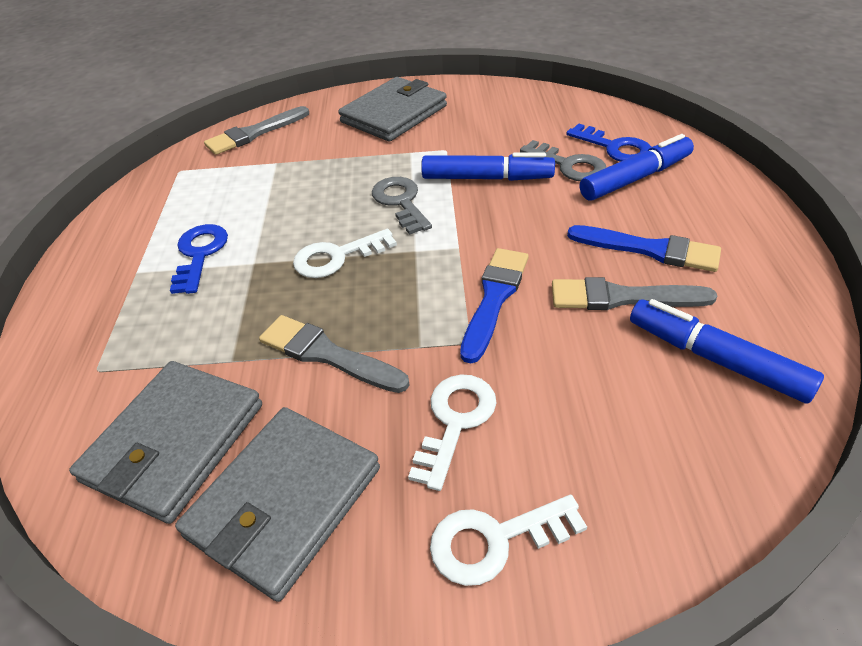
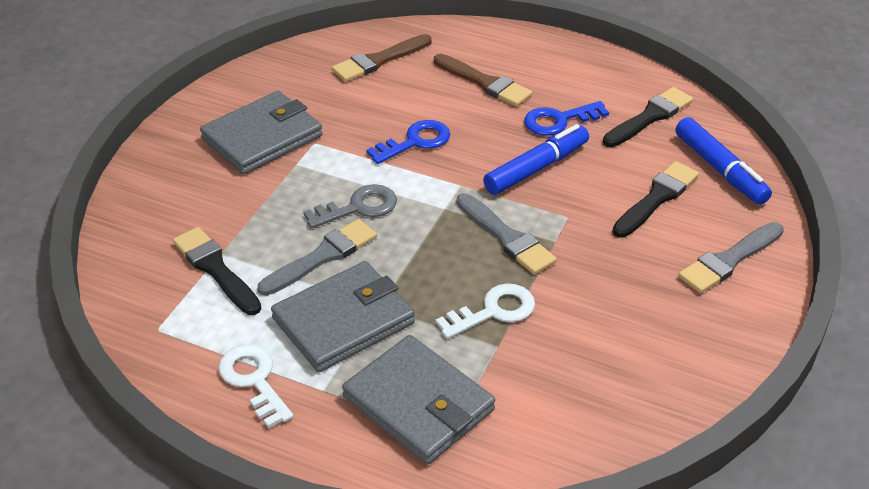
black brush: 0 -> 3
blue brush: 2 -> 0
blue marker: 3 -> 2
brown brush: 0 -> 2
grey key: 2 -> 1
white key: 3 -> 2

